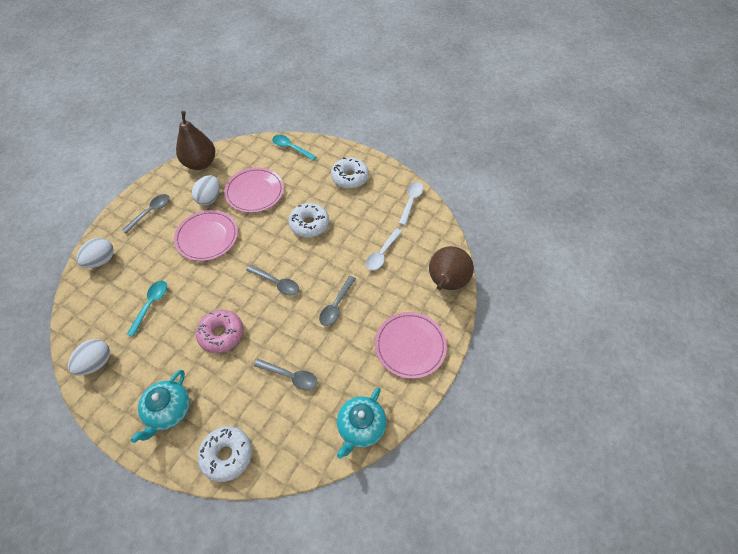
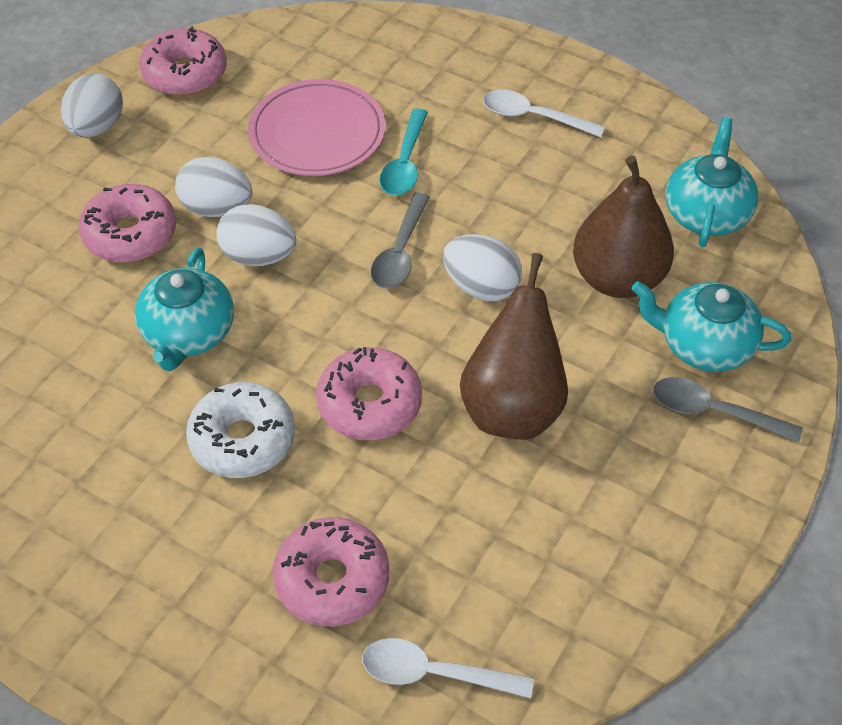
grey spoon: 4 -> 2
pink donut: 1 -> 4
pink plate: 3 -> 1
turquoise spoon: 2 -> 1
turquoise teapot: 2 -> 3
white donut: 3 -> 1
white egg: 3 -> 4

